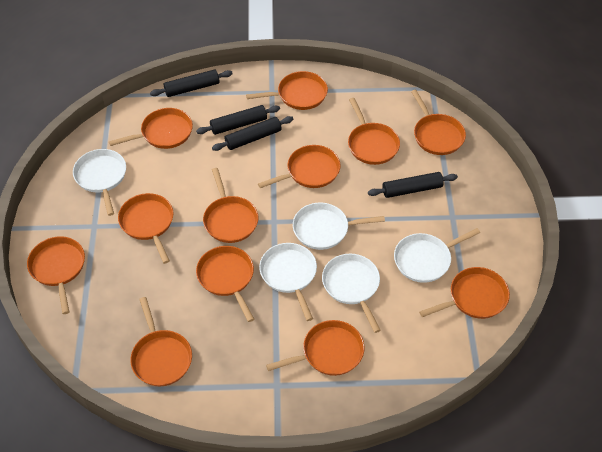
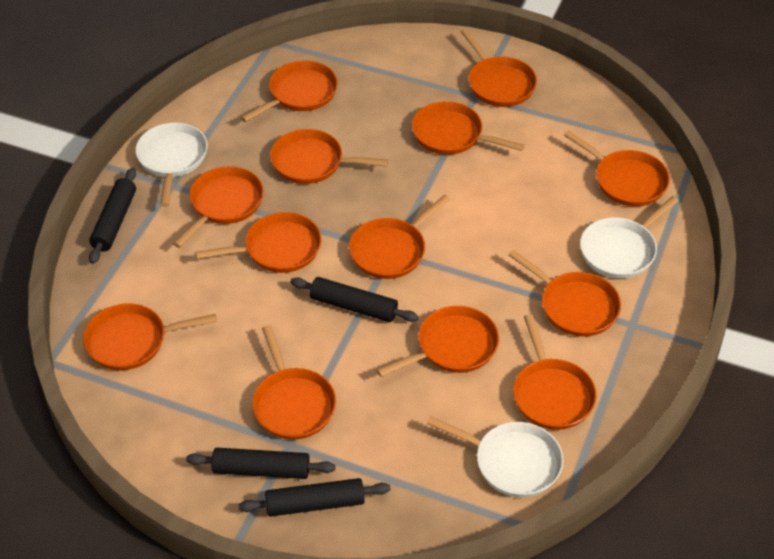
orange pan: 12 -> 13
white pan: 5 -> 3

